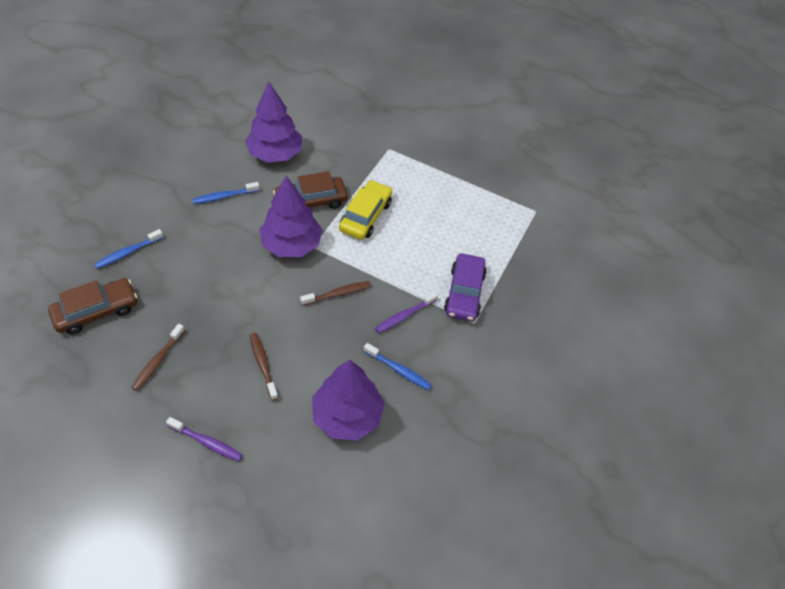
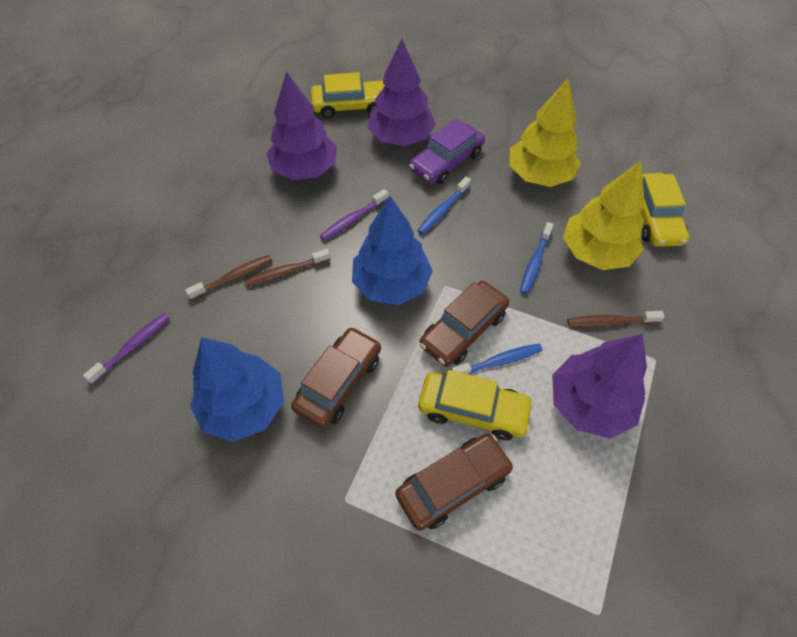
blue tree: 0 -> 2
brown car: 2 -> 3
yellow car: 1 -> 3
yellow tree: 0 -> 2

